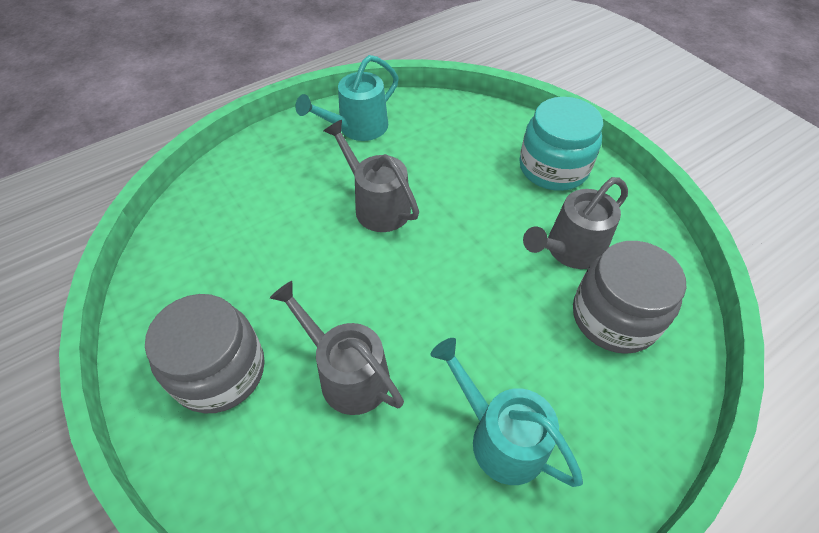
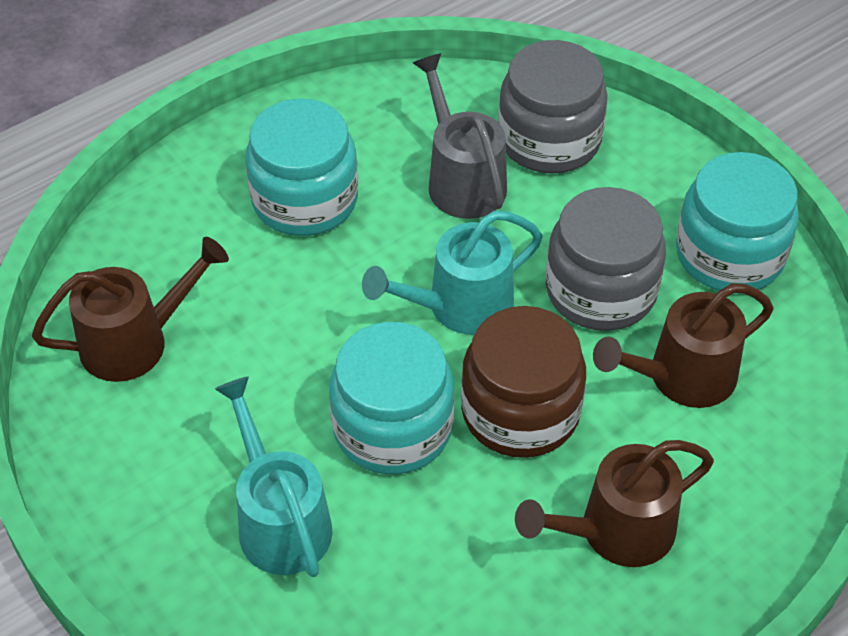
brown jar: 0 -> 1
brown watering can: 0 -> 3
grey watering can: 3 -> 1
turquoise jar: 1 -> 3

